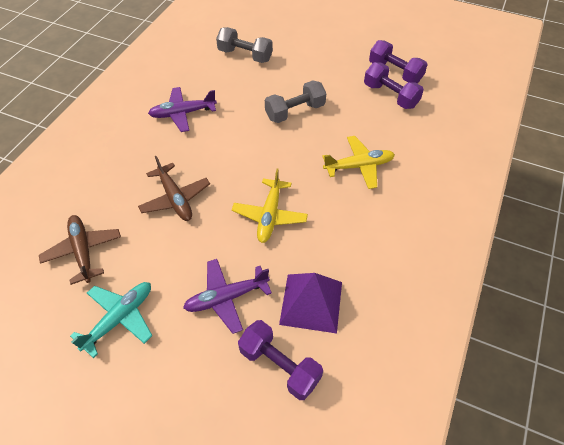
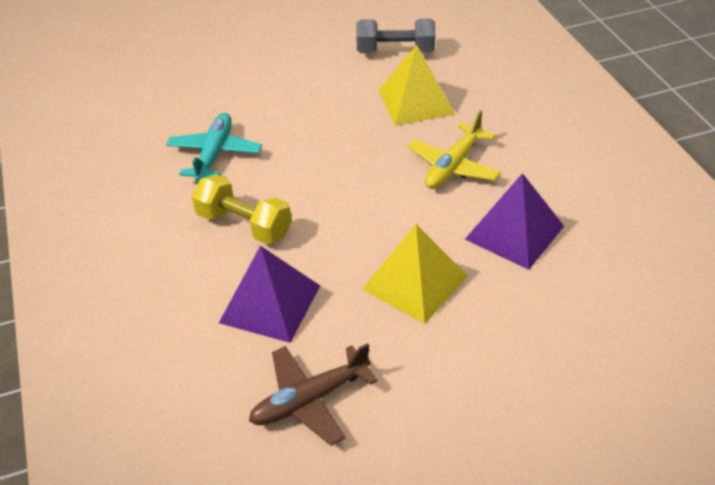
brown plane: 2 -> 1
grey dumbbell: 2 -> 1
purple dumbbell: 3 -> 0
purple plane: 2 -> 0
purple pyramid: 1 -> 2
yellow dumbbell: 0 -> 1
yellow plane: 2 -> 1
yellow pyramid: 0 -> 2

